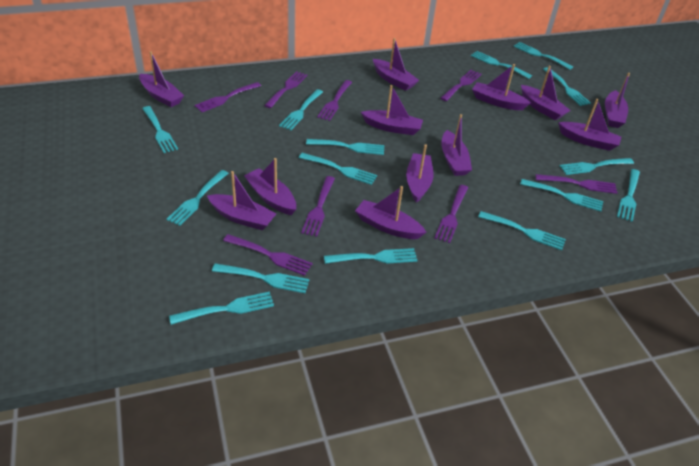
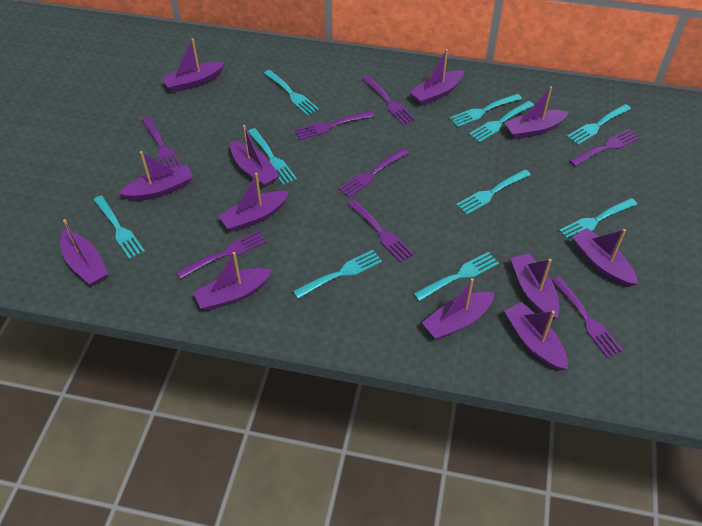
turquoise fork: 15 -> 10

